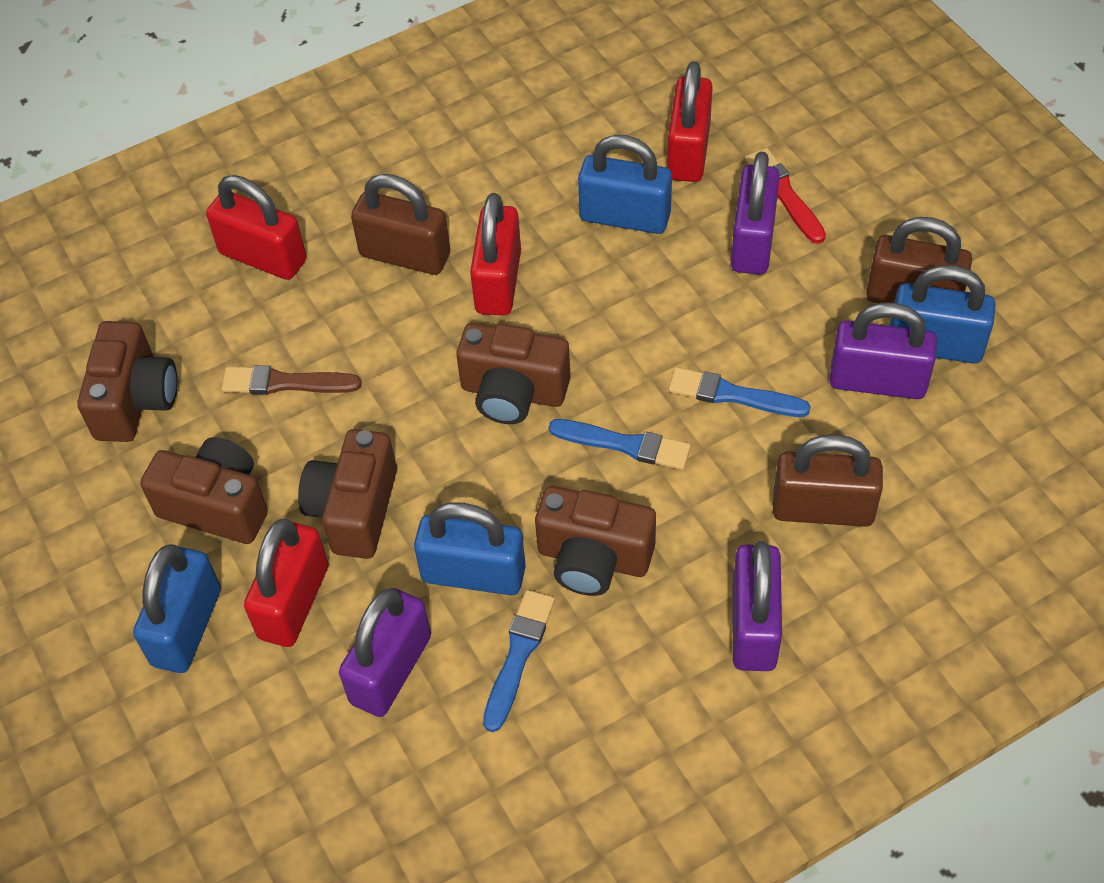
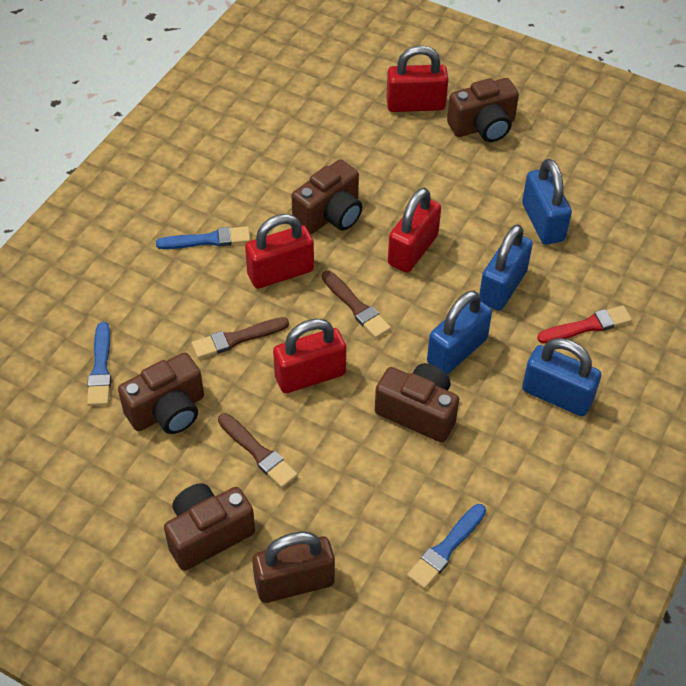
brown brush: 1 -> 3
brown padlock: 3 -> 1
purple padlock: 4 -> 0

